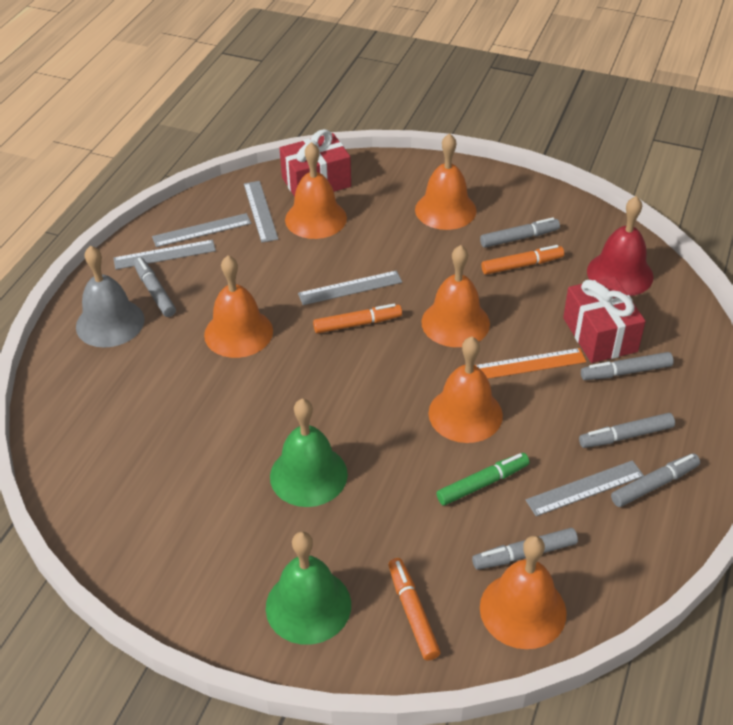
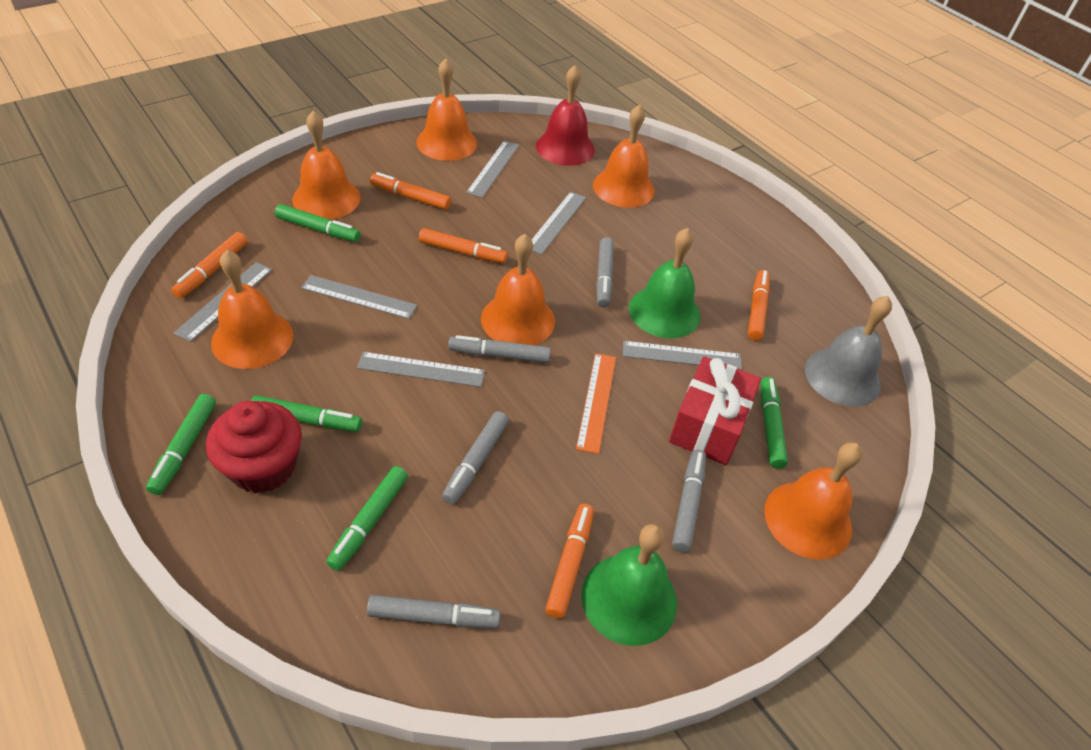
green marker: 1 -> 5
grey marker: 6 -> 5
grey ruler: 5 -> 6
orange marker: 3 -> 5
red cupcake: 0 -> 1
red gift: 2 -> 1

